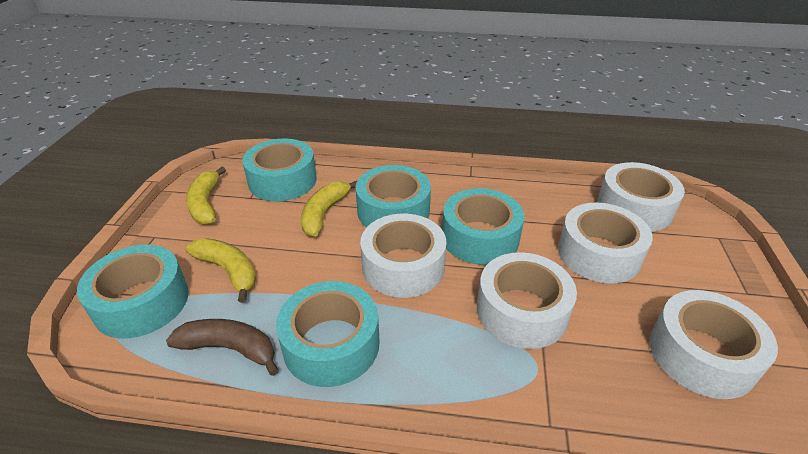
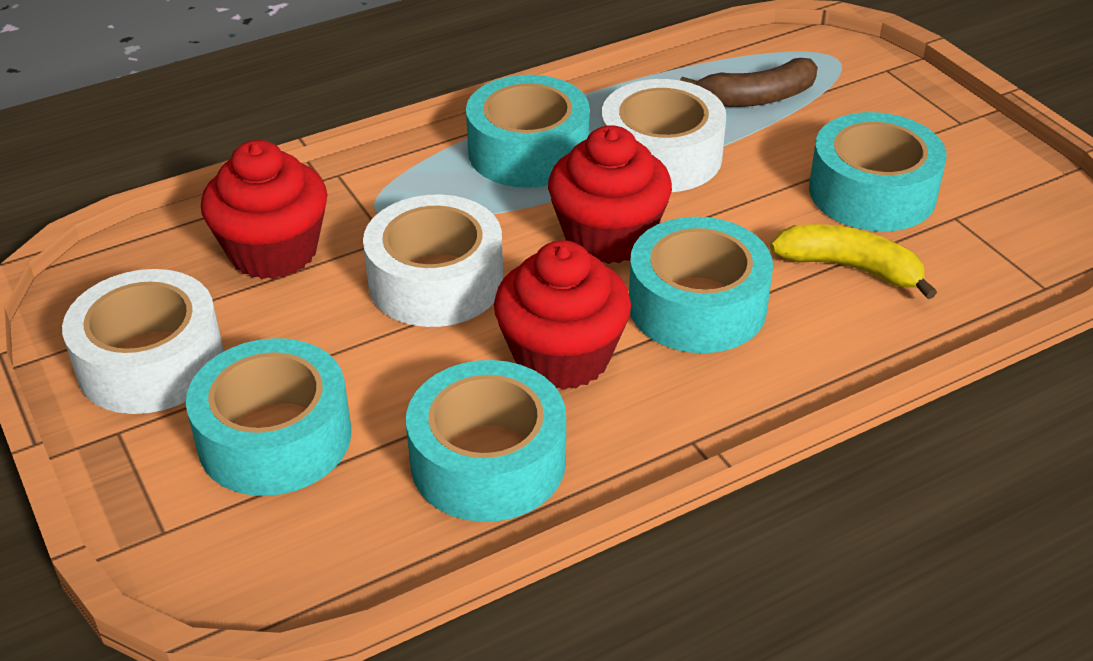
red cupcake: 0 -> 3
white tape: 5 -> 3
yellow banana: 3 -> 1

